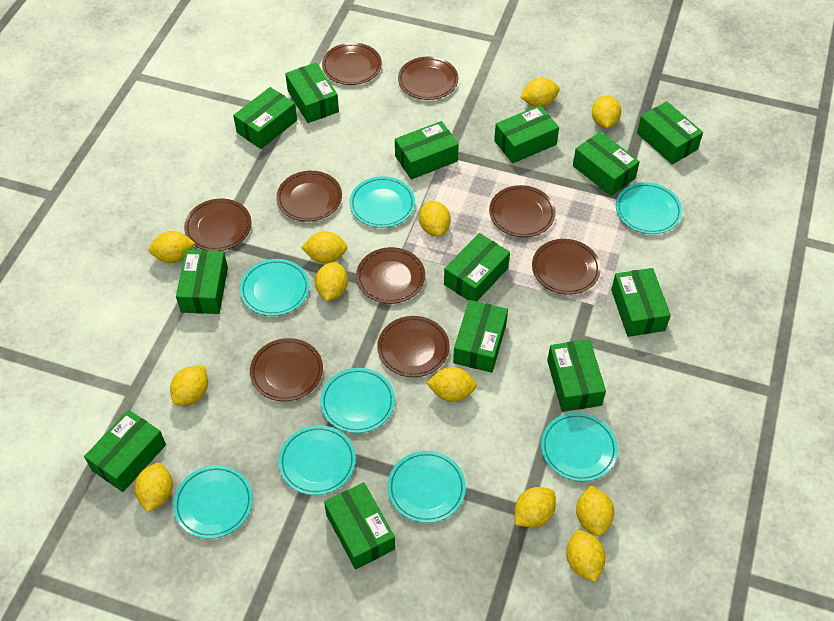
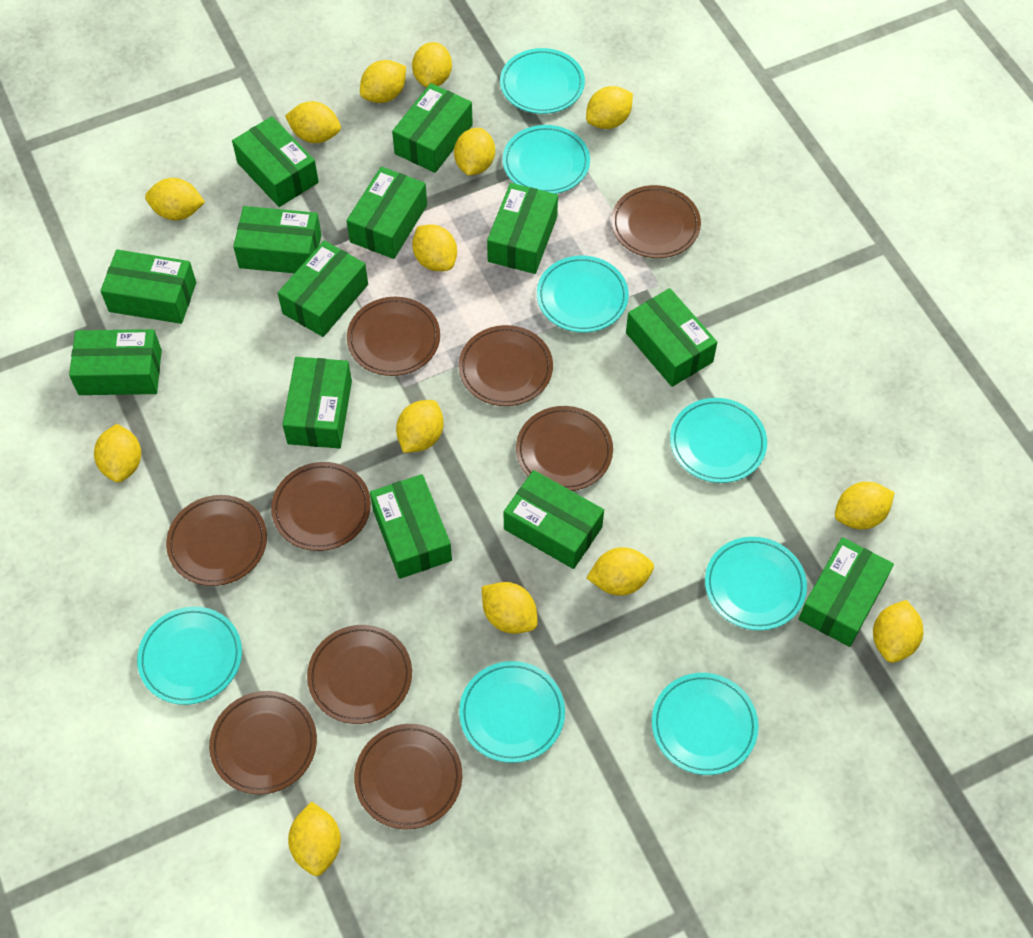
yellow lemon: 12 -> 14

